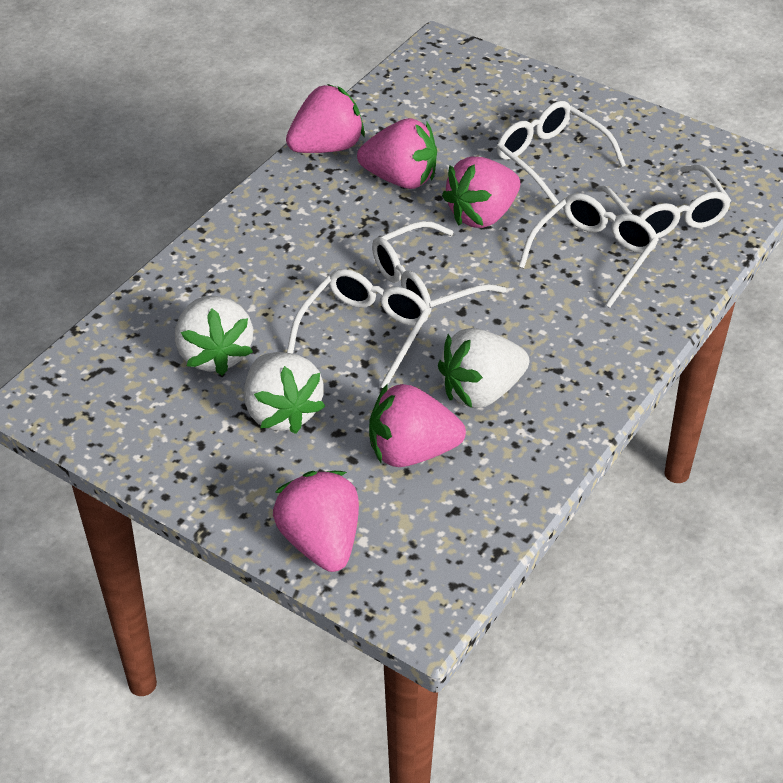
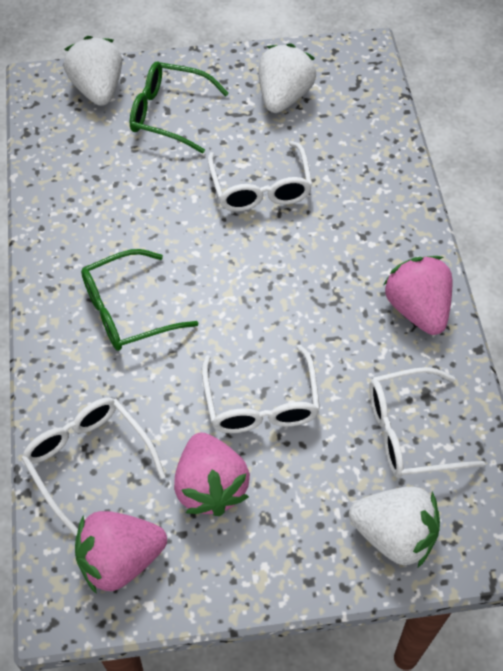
green glasses: 0 -> 2
pink strawberry: 5 -> 3
white glasses: 5 -> 4

